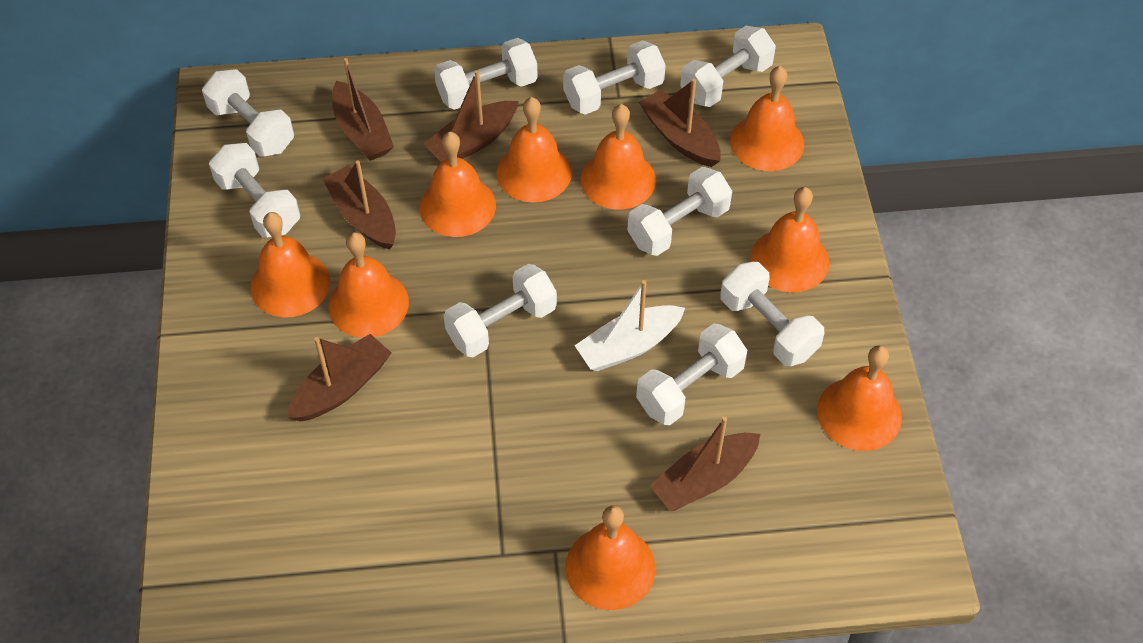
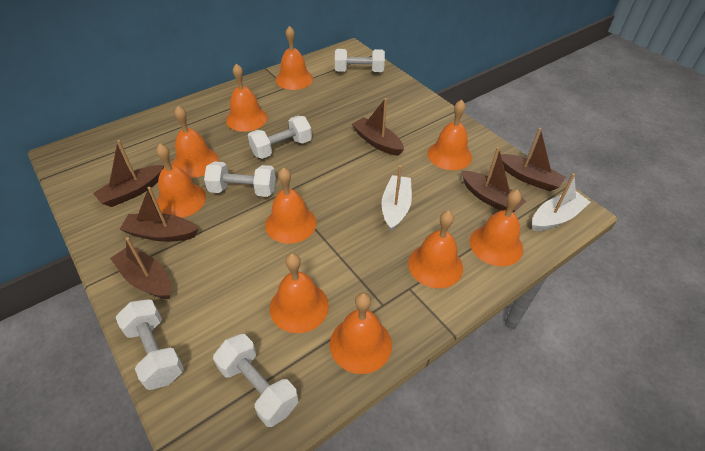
orange bell: 9 -> 10
white boat: 1 -> 2
white dumbbell: 9 -> 5

